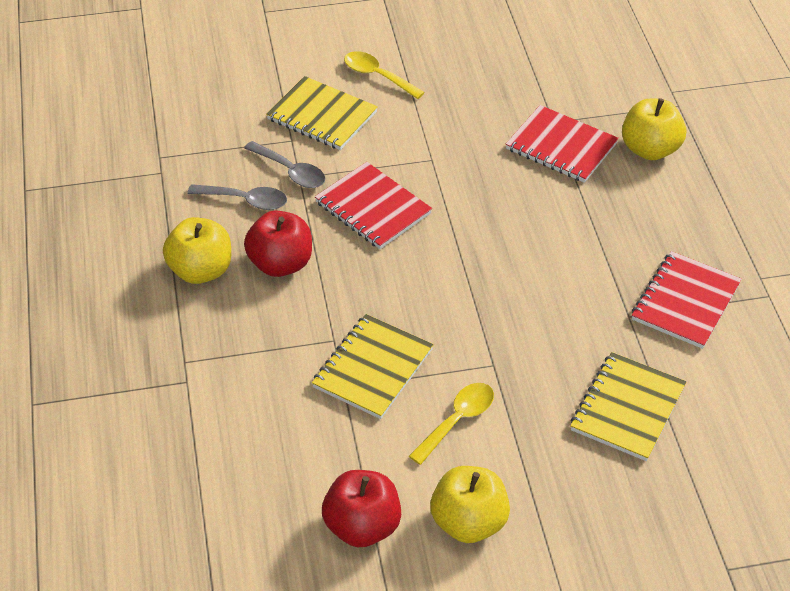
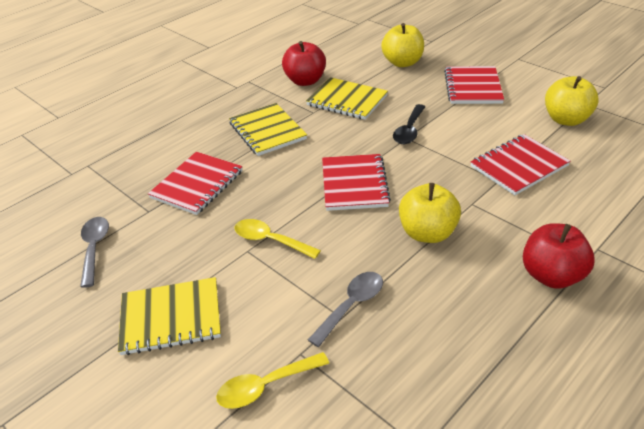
black spoon: 0 -> 1
red notebook: 3 -> 4

